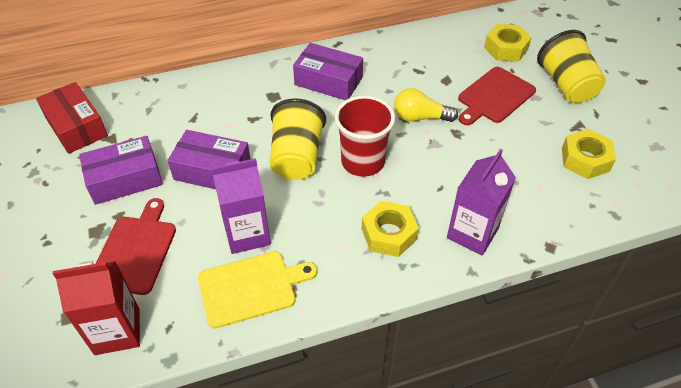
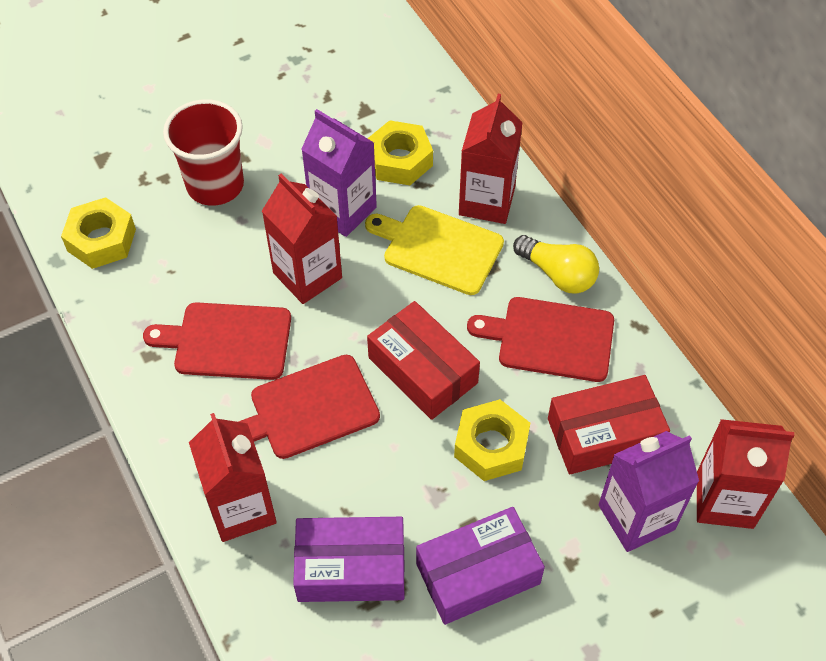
purple box: 3 -> 2
red box: 1 -> 2
red carton: 1 -> 4
red cutting board: 2 -> 3
yellow cup: 2 -> 0

